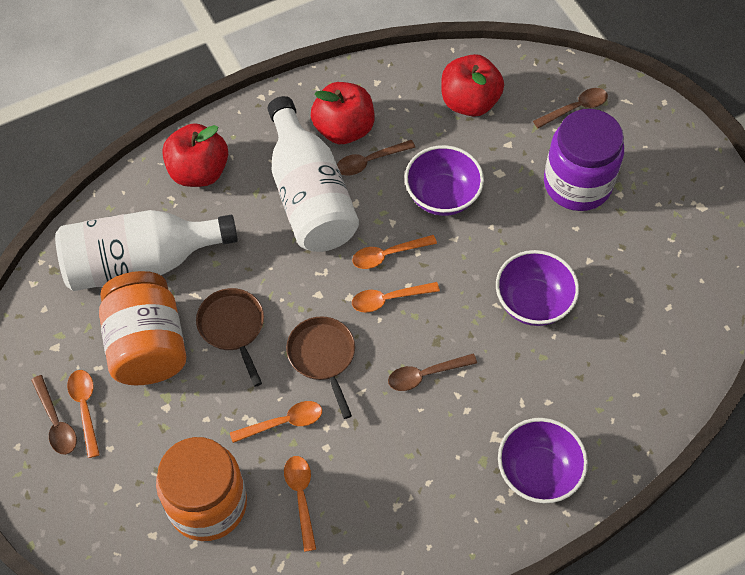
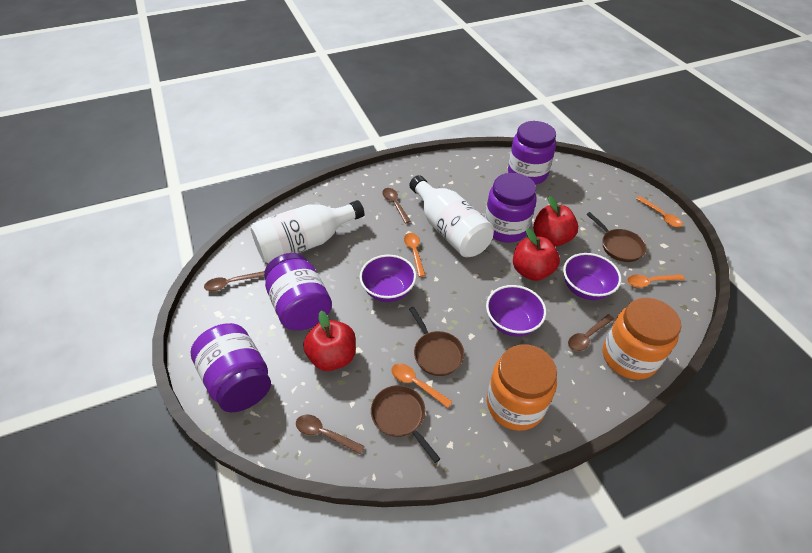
brown pan: 2 -> 3
orange spoon: 5 -> 4
purple jar: 1 -> 4

